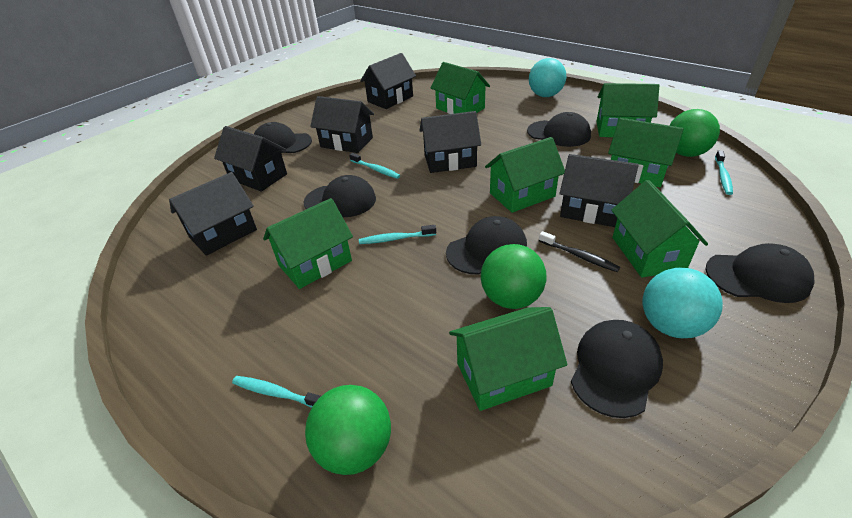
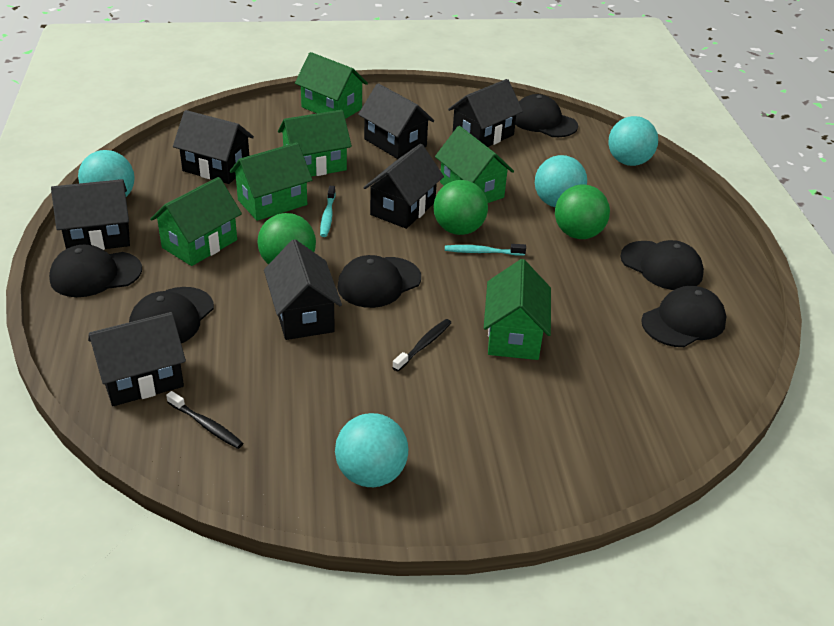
black house: 6 -> 7
black toothbrush: 1 -> 2
green house: 7 -> 6
turquoise ball: 2 -> 4
turquoise toothbrush: 4 -> 2

